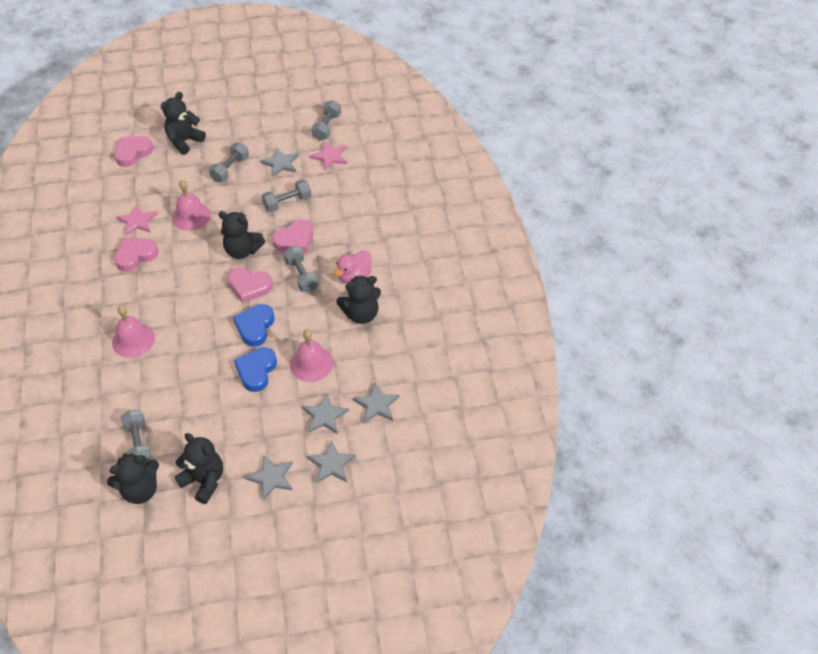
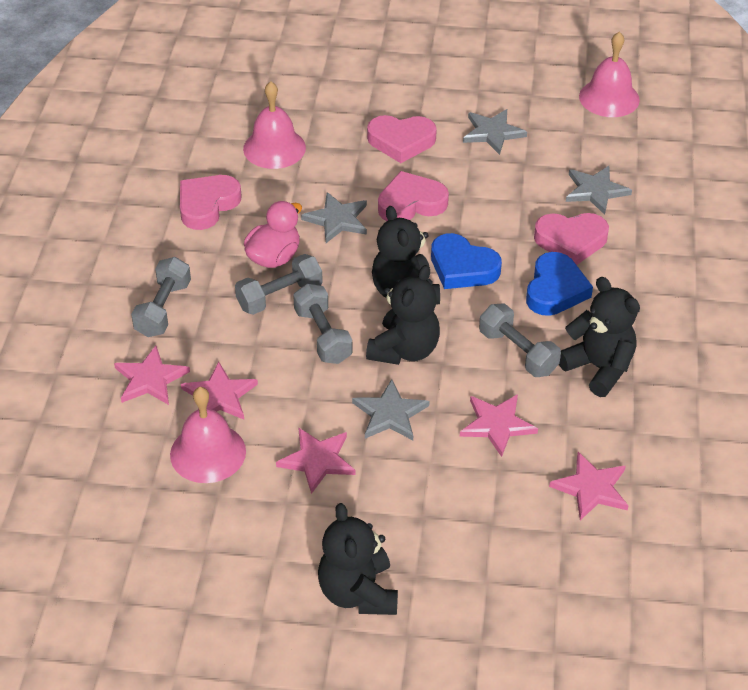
black teddy bear: 5 -> 4
grey dumbbell: 5 -> 4
grey star: 5 -> 4
pink star: 2 -> 5

